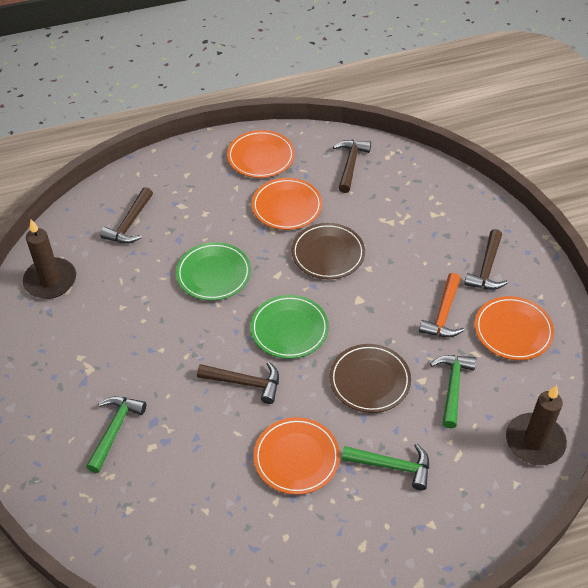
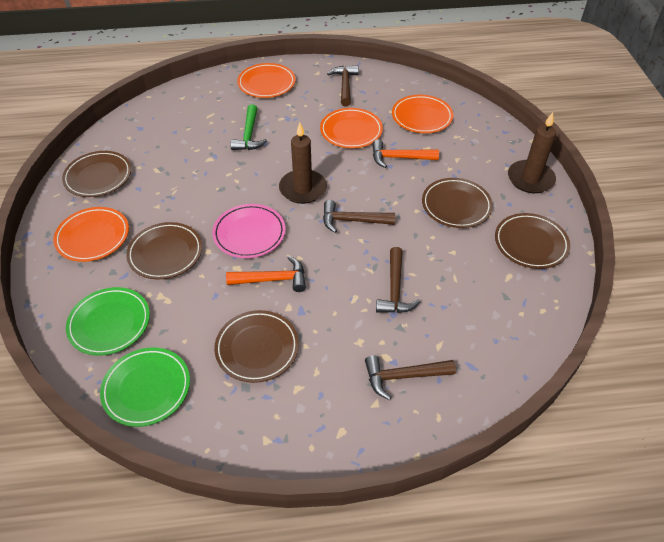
brown plate: 2 -> 5
green hammer: 3 -> 1
orange hammer: 1 -> 2
pink plate: 0 -> 1

